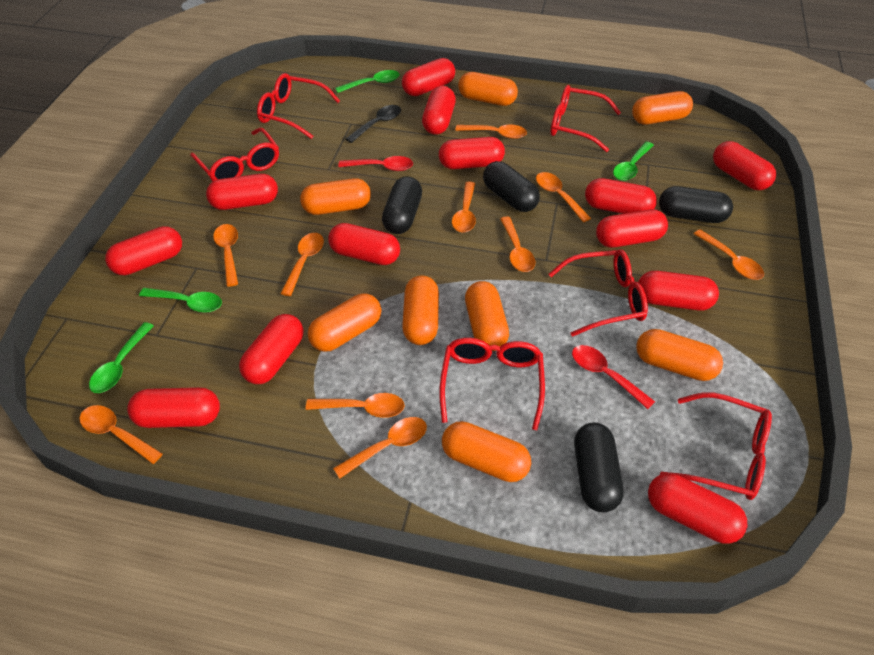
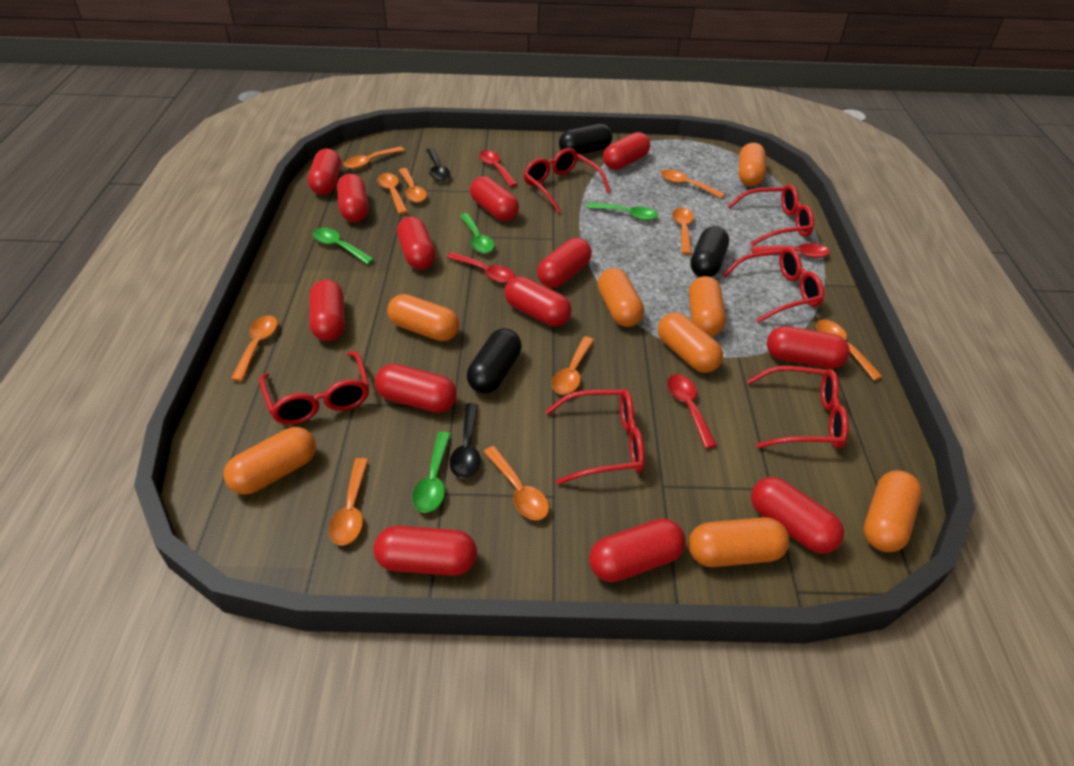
black capsule: 4 -> 3
black spoon: 1 -> 2
red spoon: 2 -> 4

